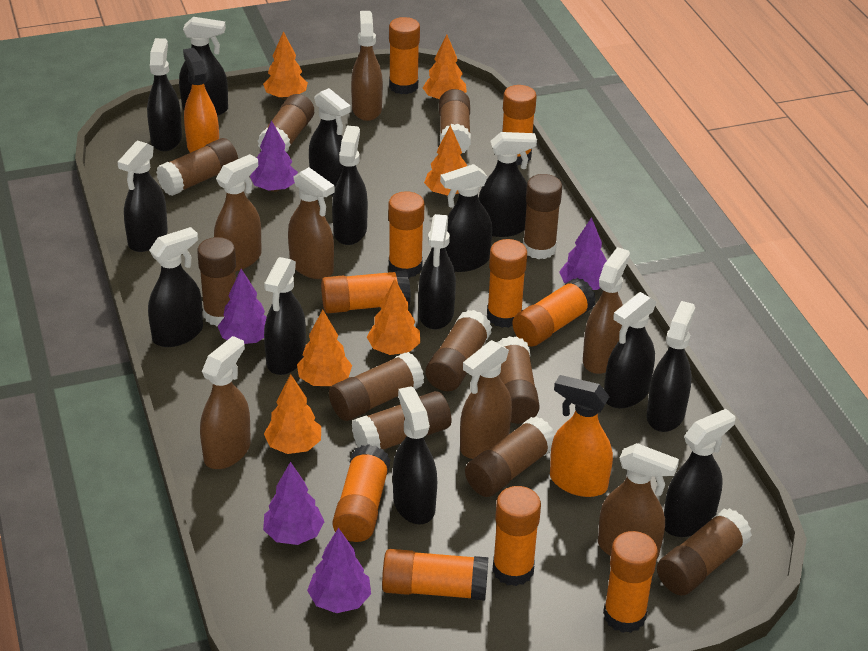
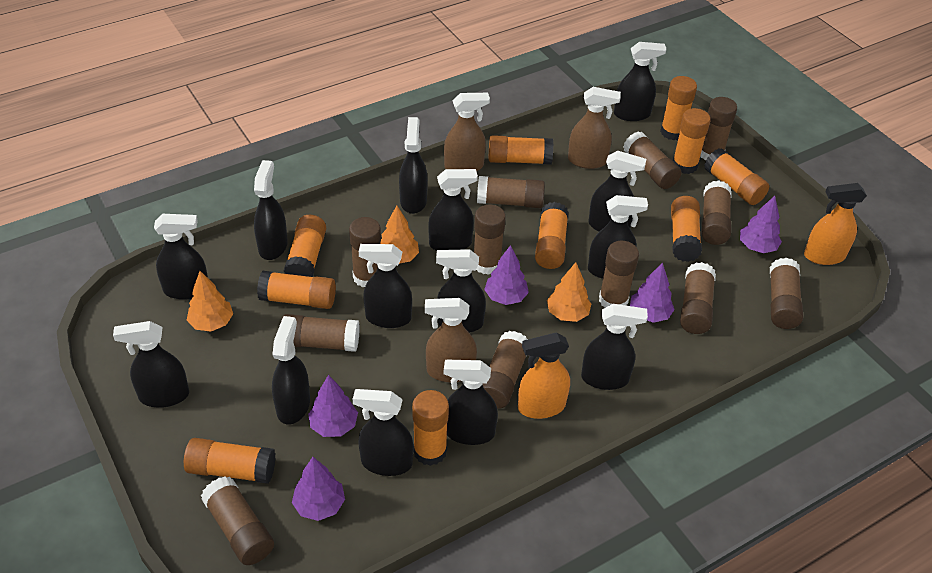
brown glue stick: 11 -> 12
brown spray bottle: 7 -> 3
orange tree: 6 -> 3

